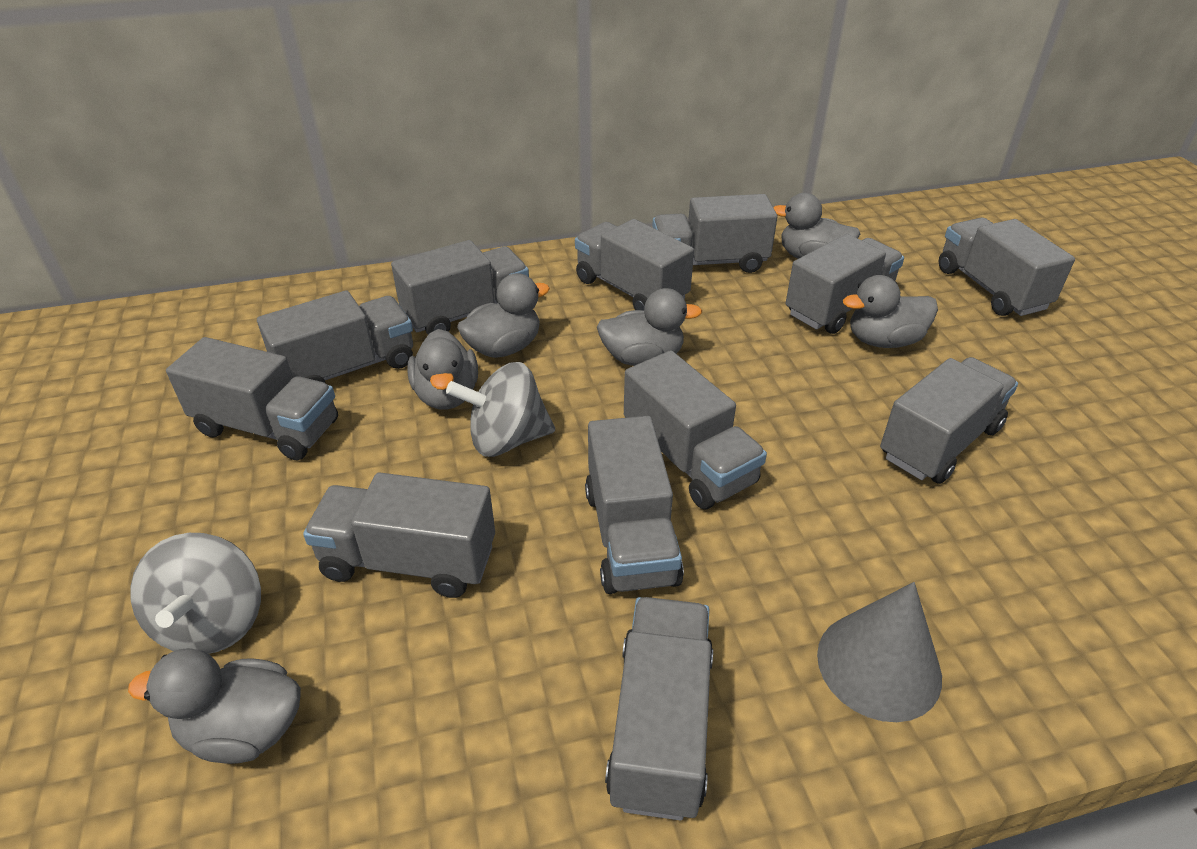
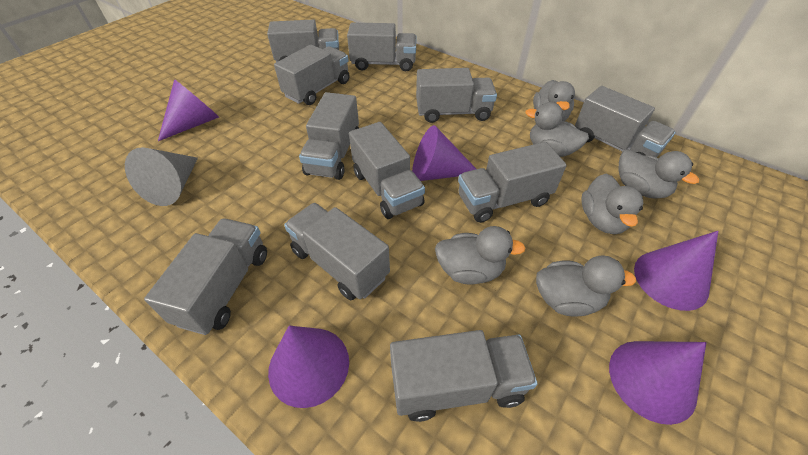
grey spinning top: 2 -> 0
grey truck: 12 -> 11
purple cone: 0 -> 5

